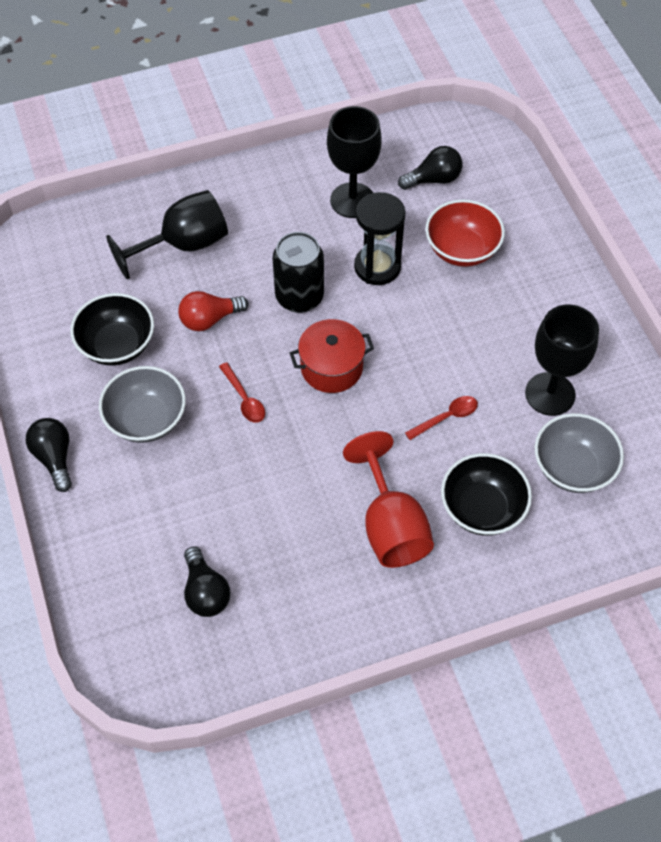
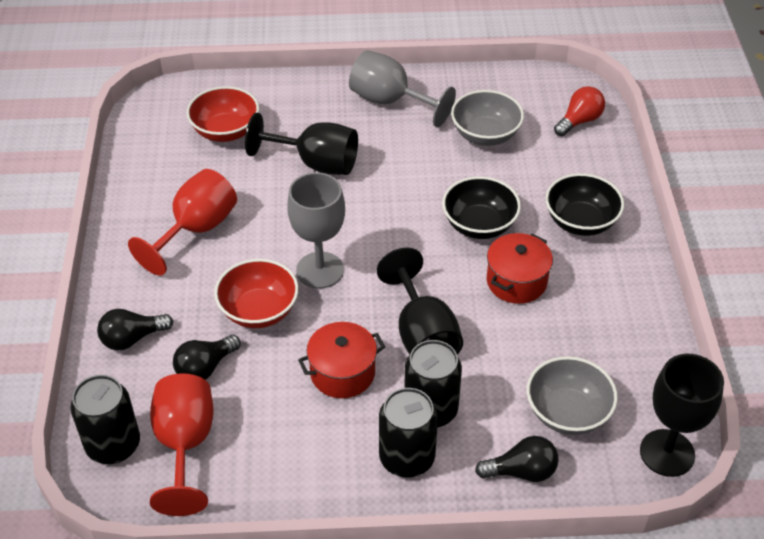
black can: 1 -> 3
black hourglass: 1 -> 0
grey goblet: 0 -> 2
red bowl: 1 -> 2
red goblet: 1 -> 2
red pot: 1 -> 2
red spoon: 2 -> 0

